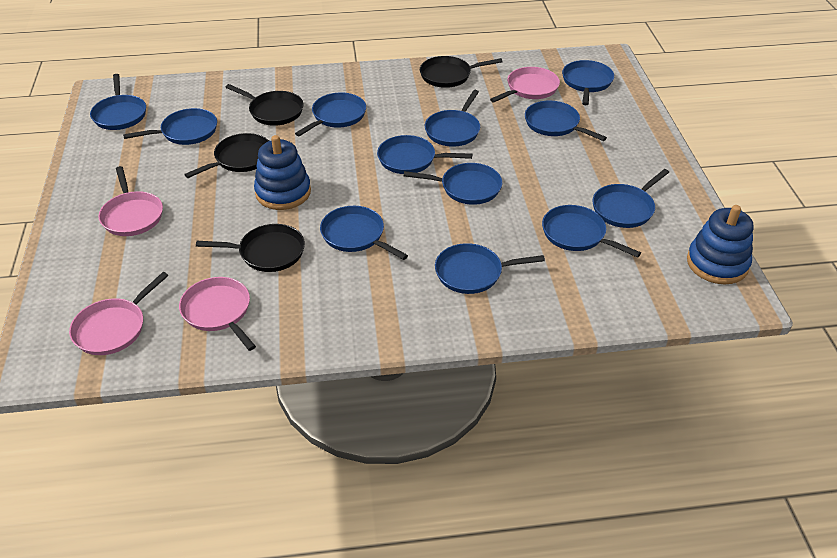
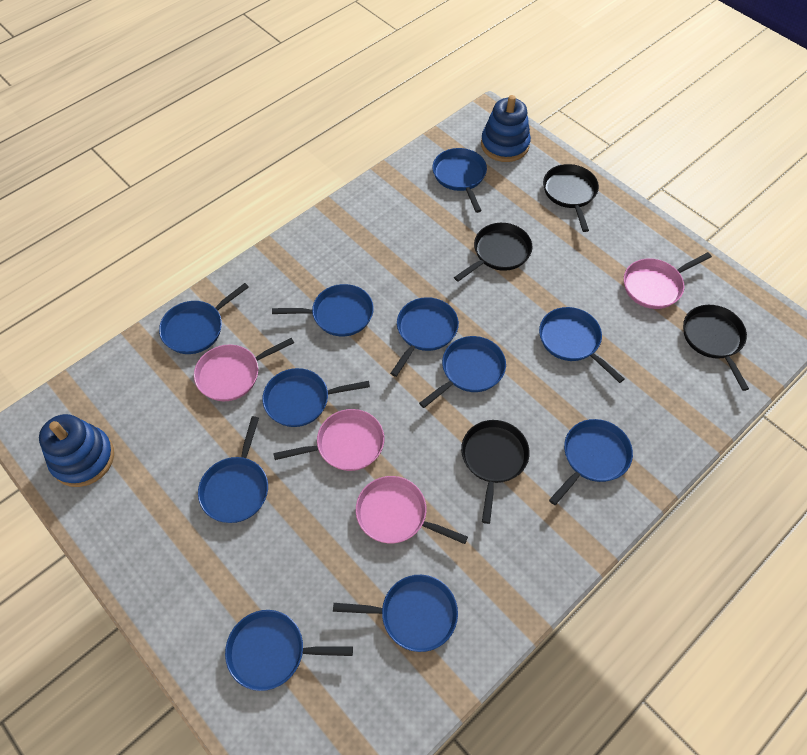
blue pan: 12 -> 11

